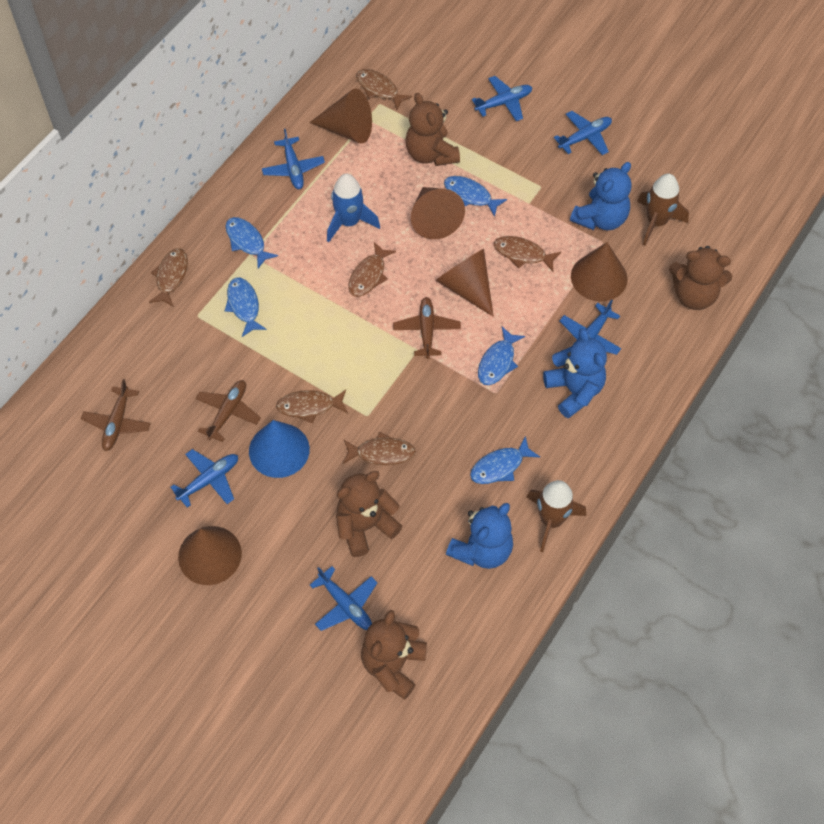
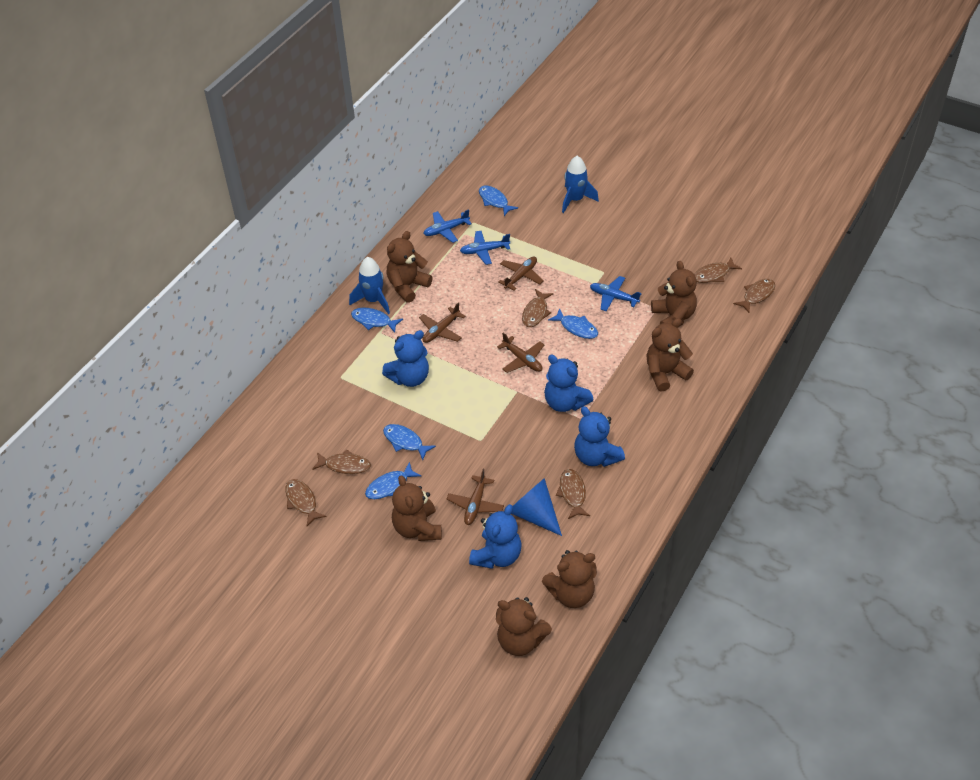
blue plane: 6 -> 3
blue rocket: 1 -> 2
blue teddy bear: 3 -> 4
brown cone: 5 -> 0
brown plane: 3 -> 4
brown rocket: 2 -> 0
brown teddy bear: 4 -> 6

